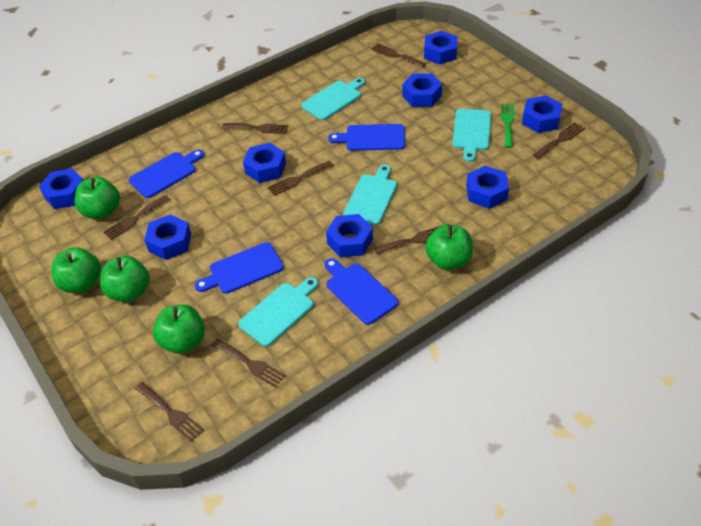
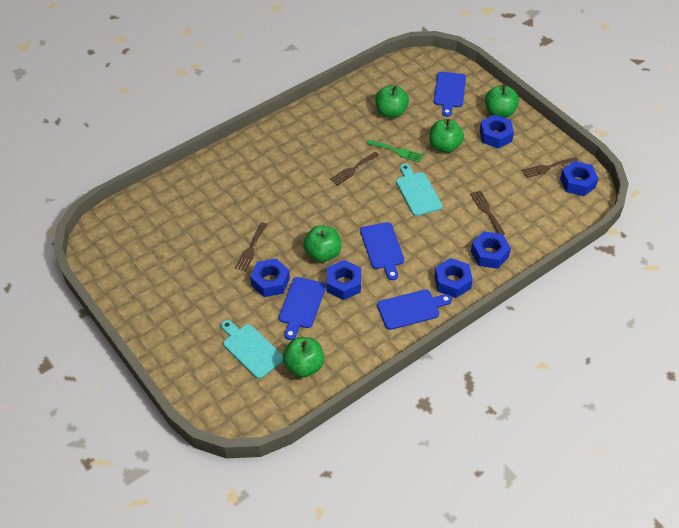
blue nut: 8 -> 6
brown fork: 8 -> 4
turquoise cutting board: 4 -> 2

